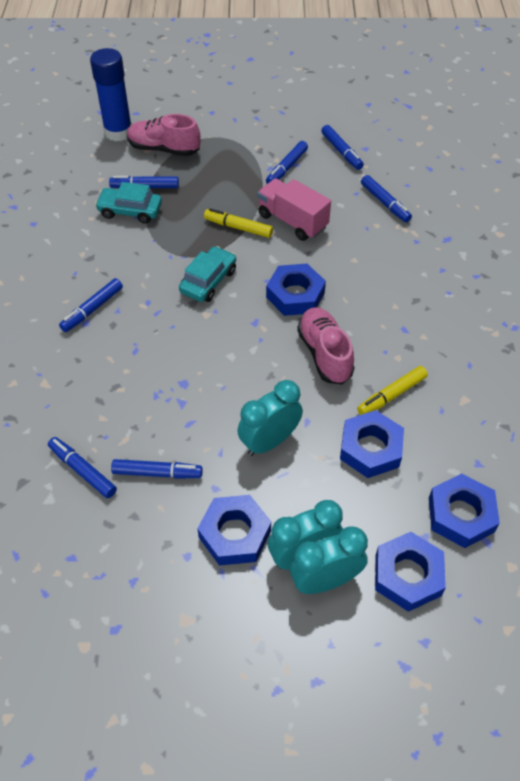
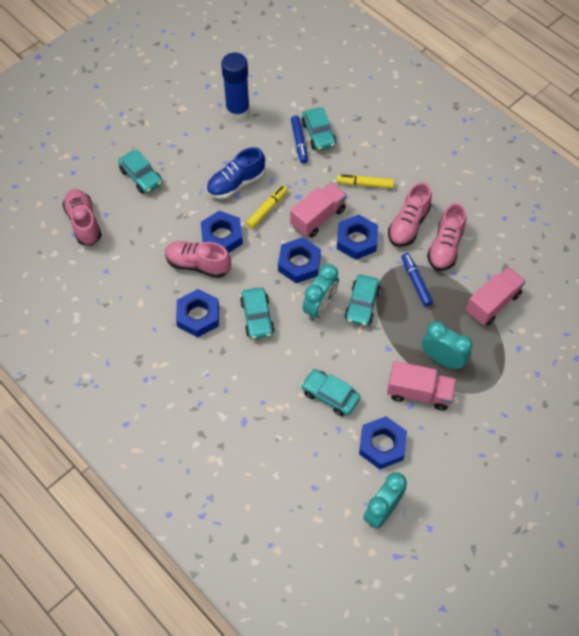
blue marker: 7 -> 2
blue shoe: 0 -> 1
pink shoe: 2 -> 4
pink truck: 1 -> 3
turquoise car: 2 -> 5

